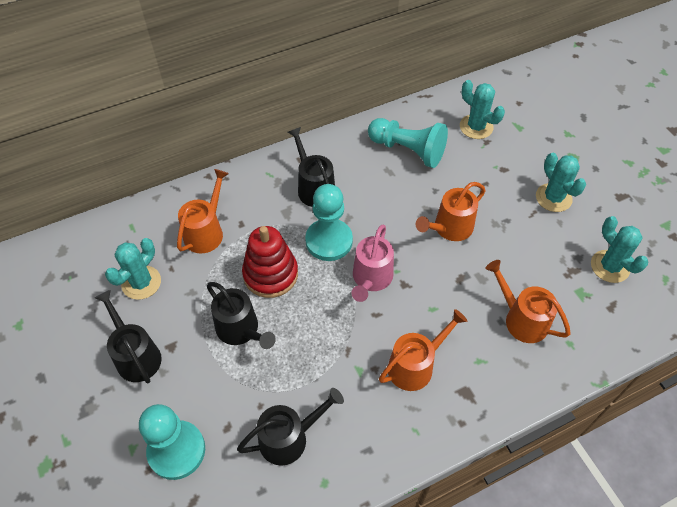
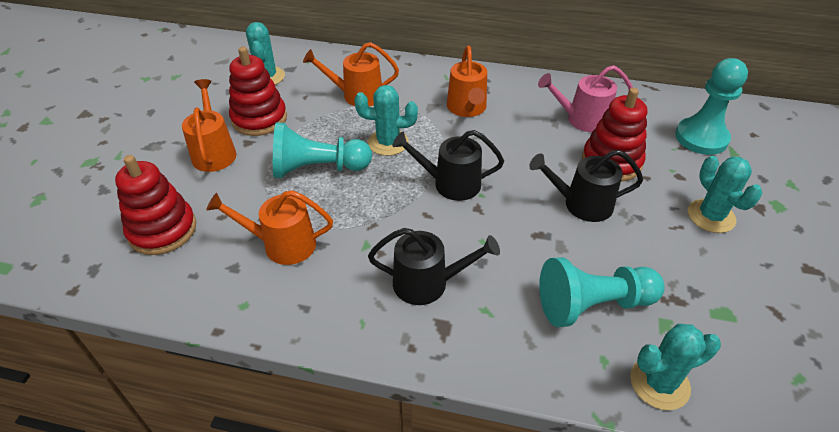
black watering can: 4 -> 3
red stacking toy: 1 -> 3

